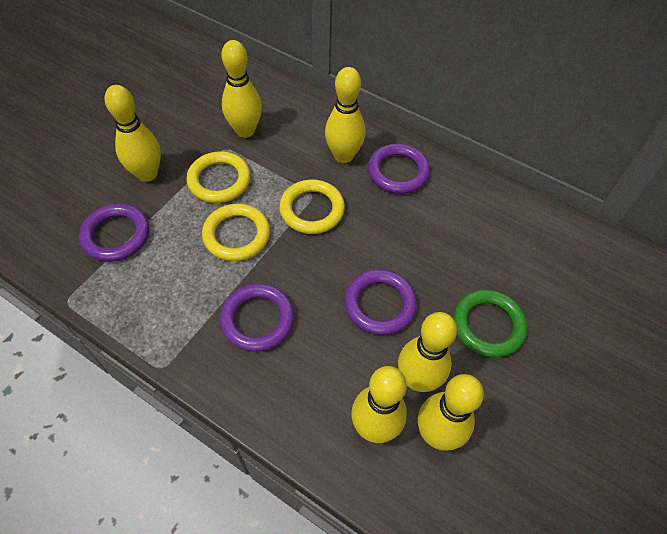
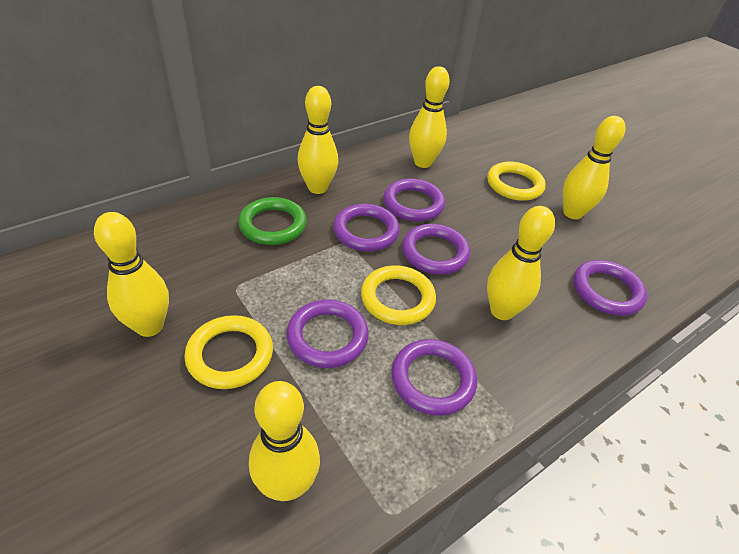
purple ring: 4 -> 6

